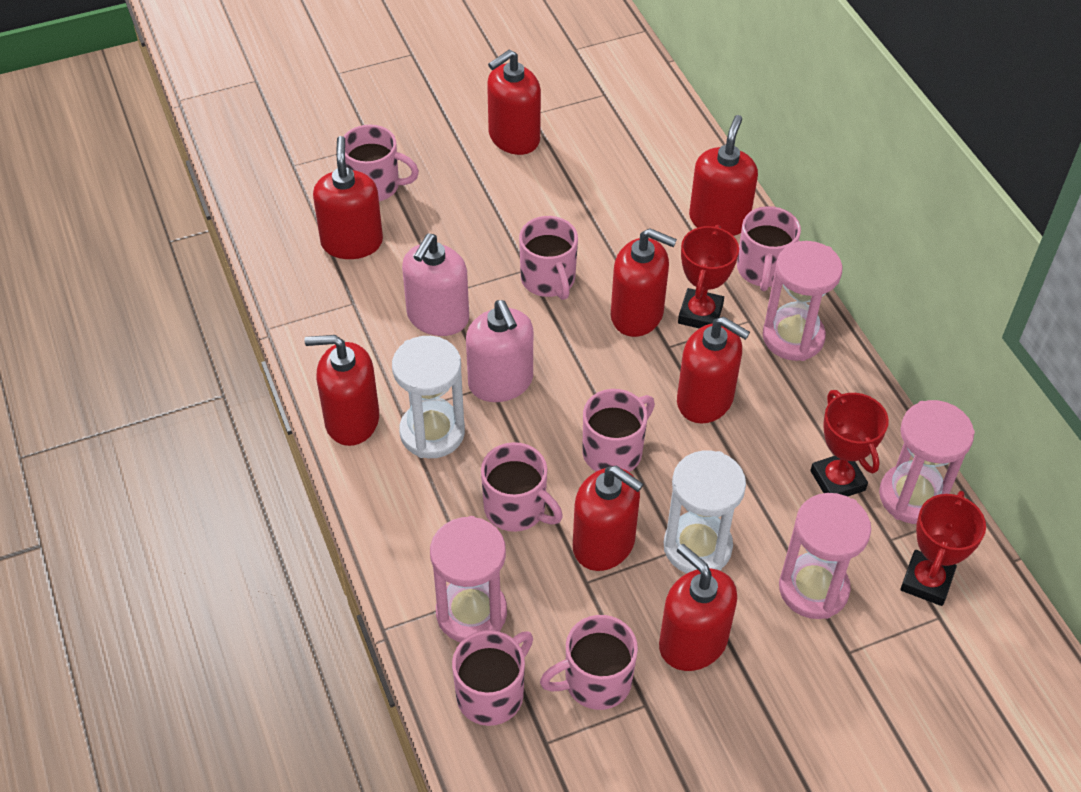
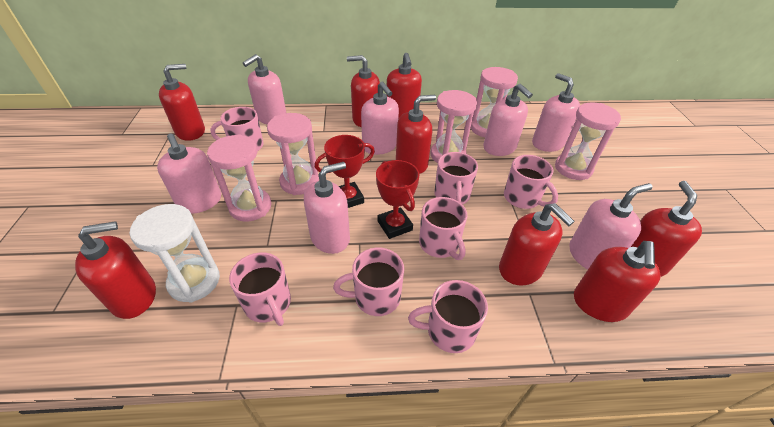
pink hourglass: 4 -> 5
pink soap dispenser: 2 -> 7
red trophy: 3 -> 2
white hourglass: 2 -> 1

